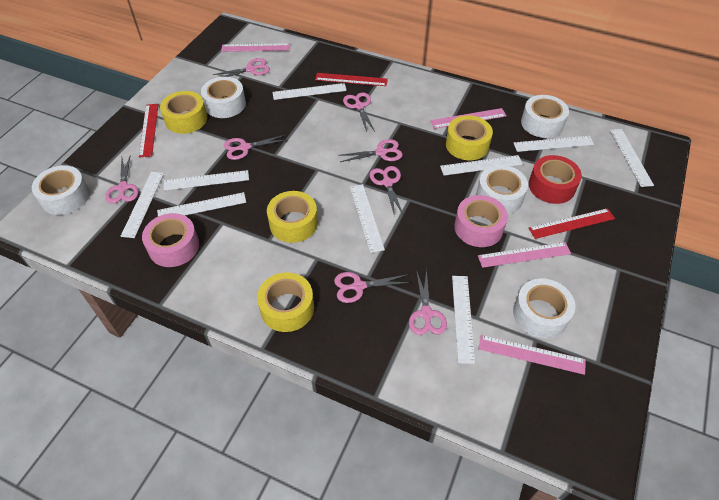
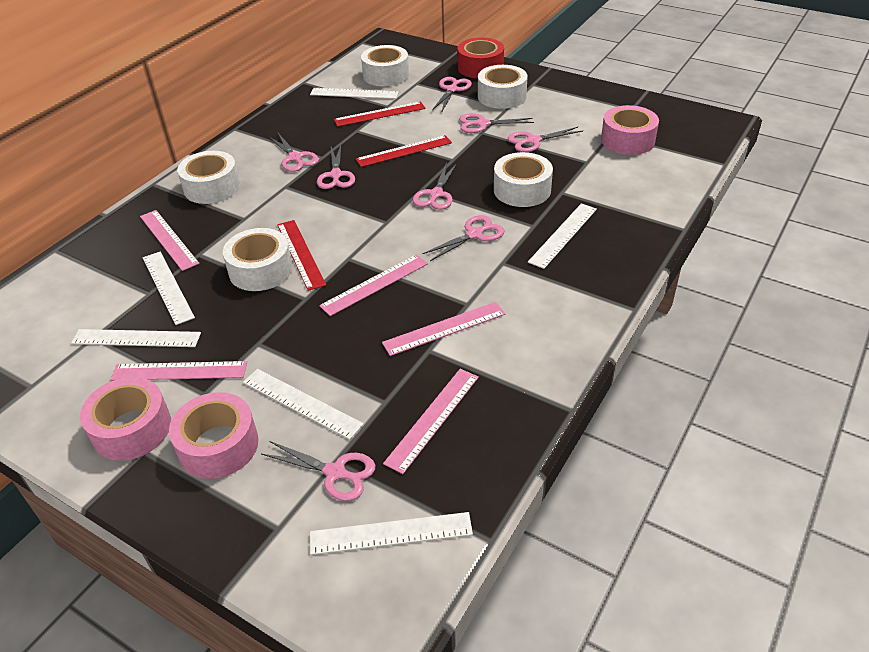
pink ruler: 4 -> 5
pink tape: 2 -> 3
white ruler: 9 -> 6
yellow tape: 4 -> 0

